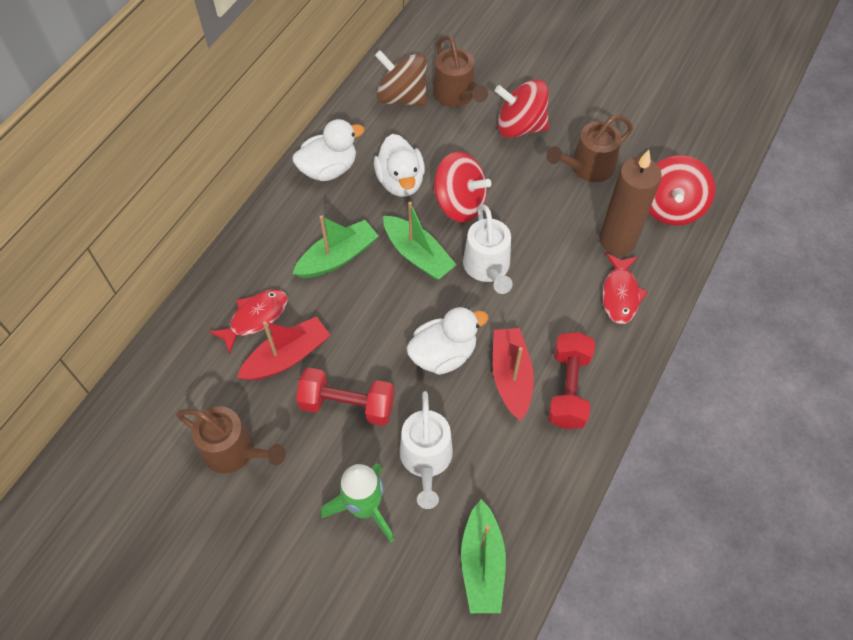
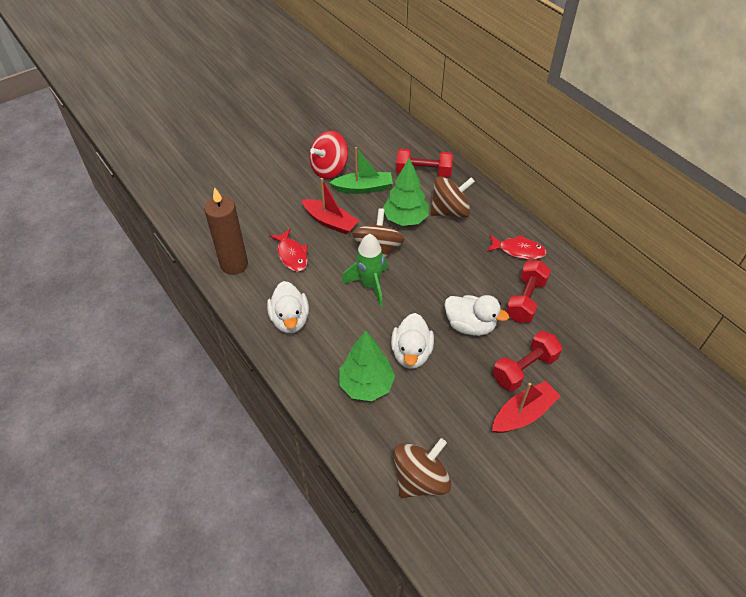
brown spinning top: 1 -> 3
brown watering can: 3 -> 0
green boat: 3 -> 1
green tree: 0 -> 2
red dumbbell: 2 -> 3
red spinning top: 3 -> 1
white watering can: 2 -> 0

